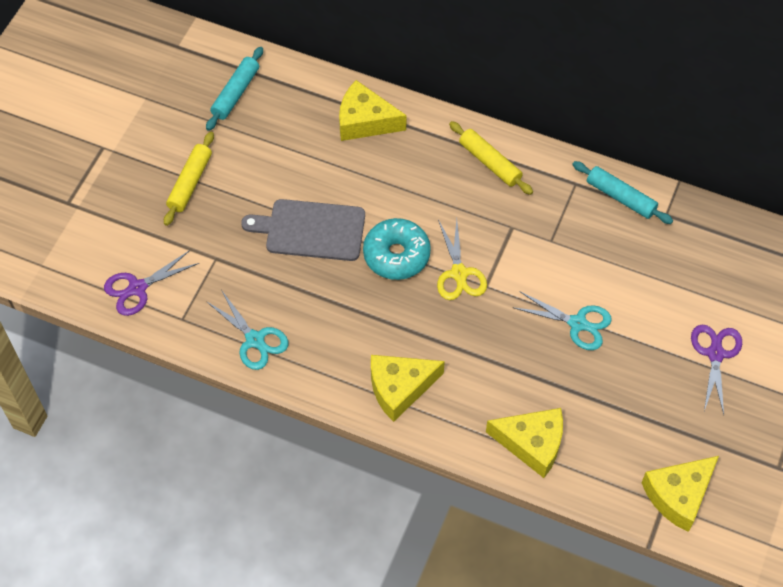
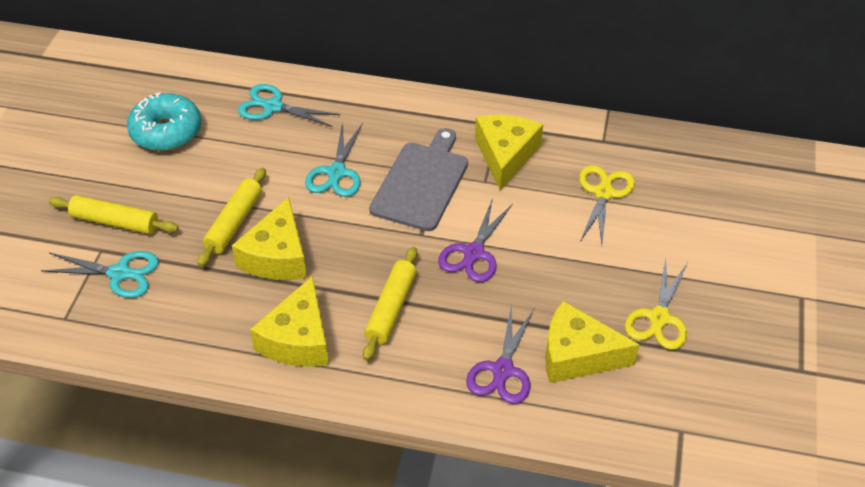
turquoise rolling pin: 2 -> 0
turquoise scissors: 2 -> 3
yellow rolling pin: 2 -> 3
yellow scissors: 1 -> 2

